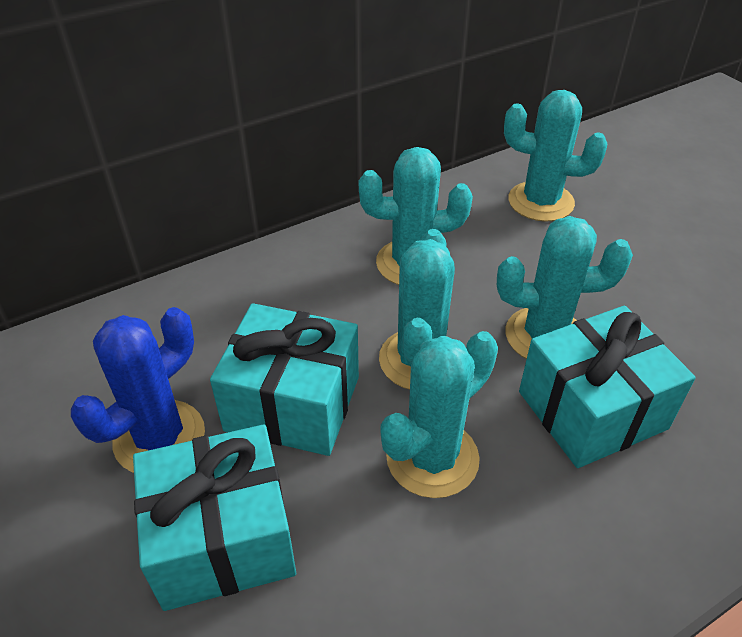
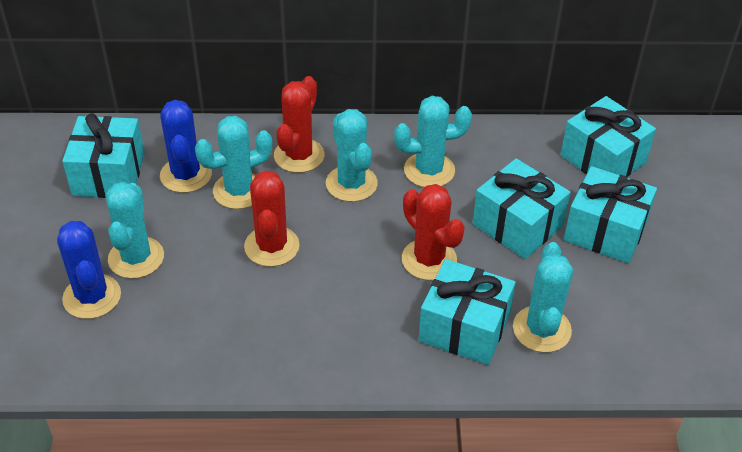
blue cactus: 1 -> 2
red cactus: 0 -> 3
turquoise gift: 3 -> 5

